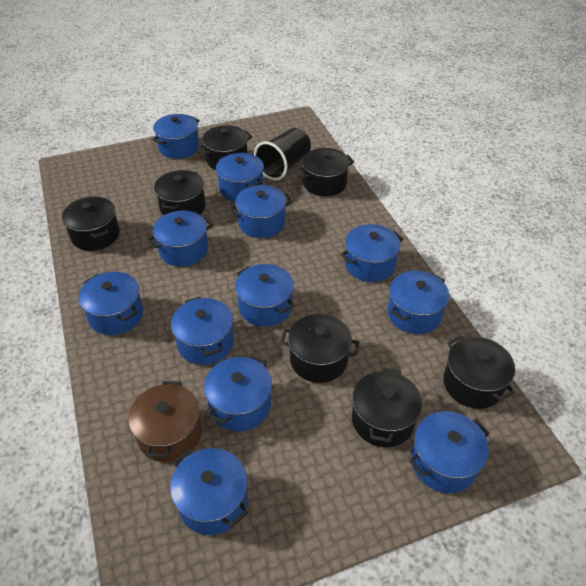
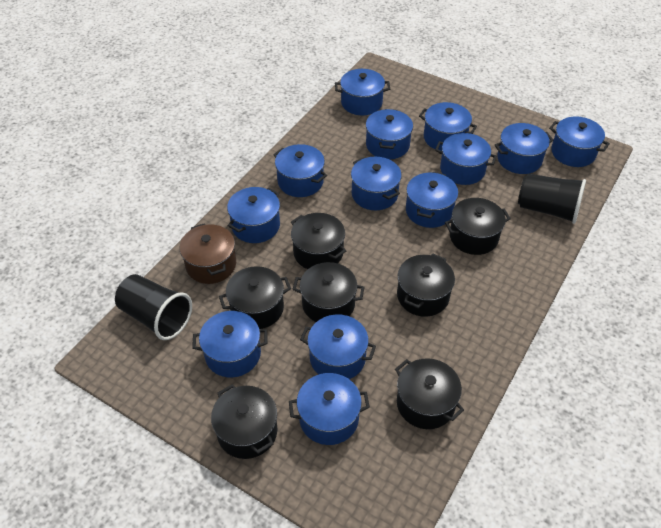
black cup: 1 -> 2
blue pot: 12 -> 13

